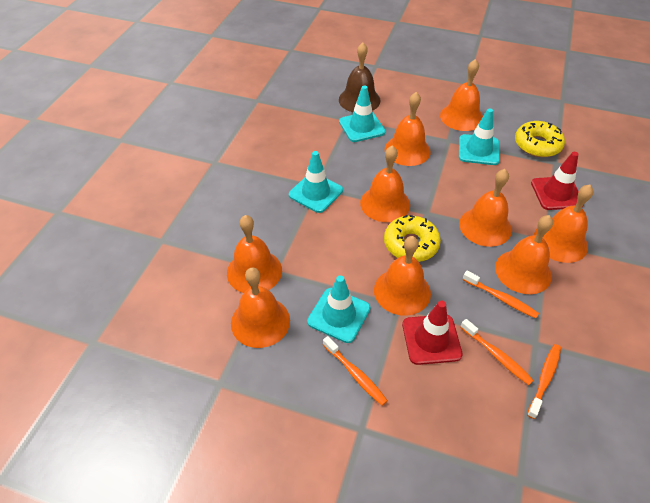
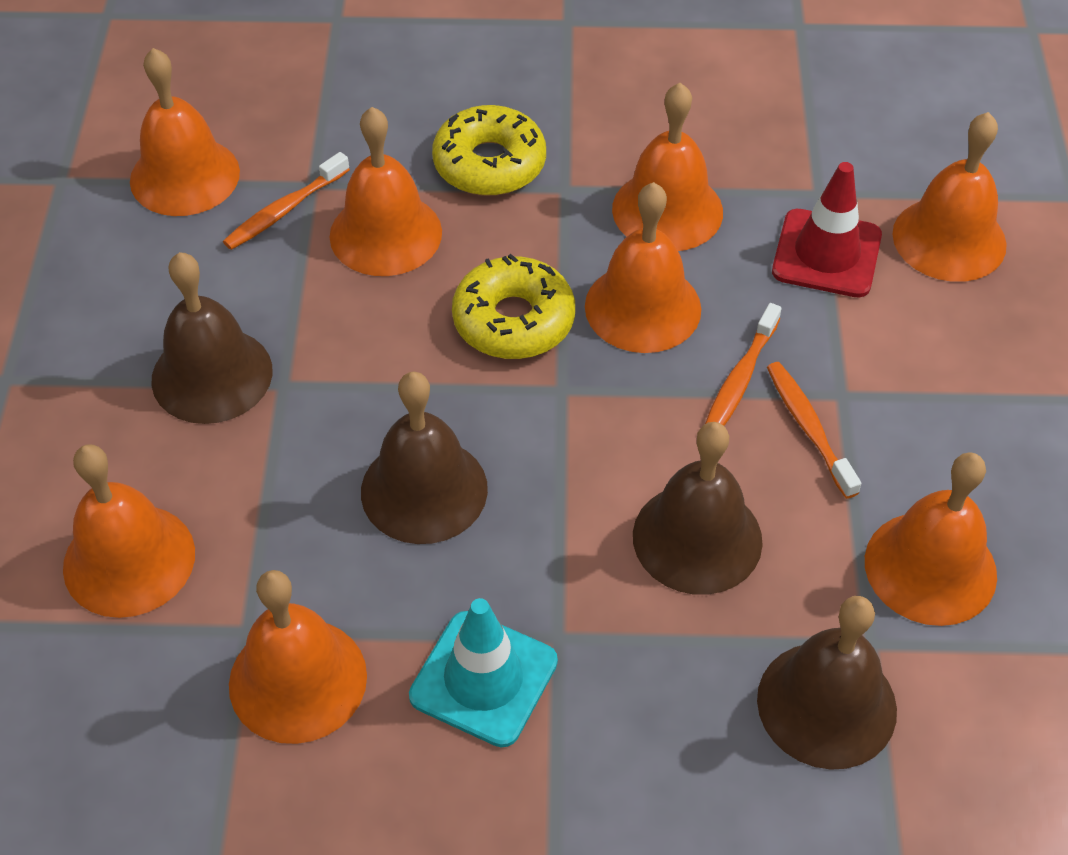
brown bell: 1 -> 4
orange bell: 9 -> 8
orange toothbrush: 4 -> 3
red traffic cone: 2 -> 1
turquoise traffic cone: 4 -> 1

